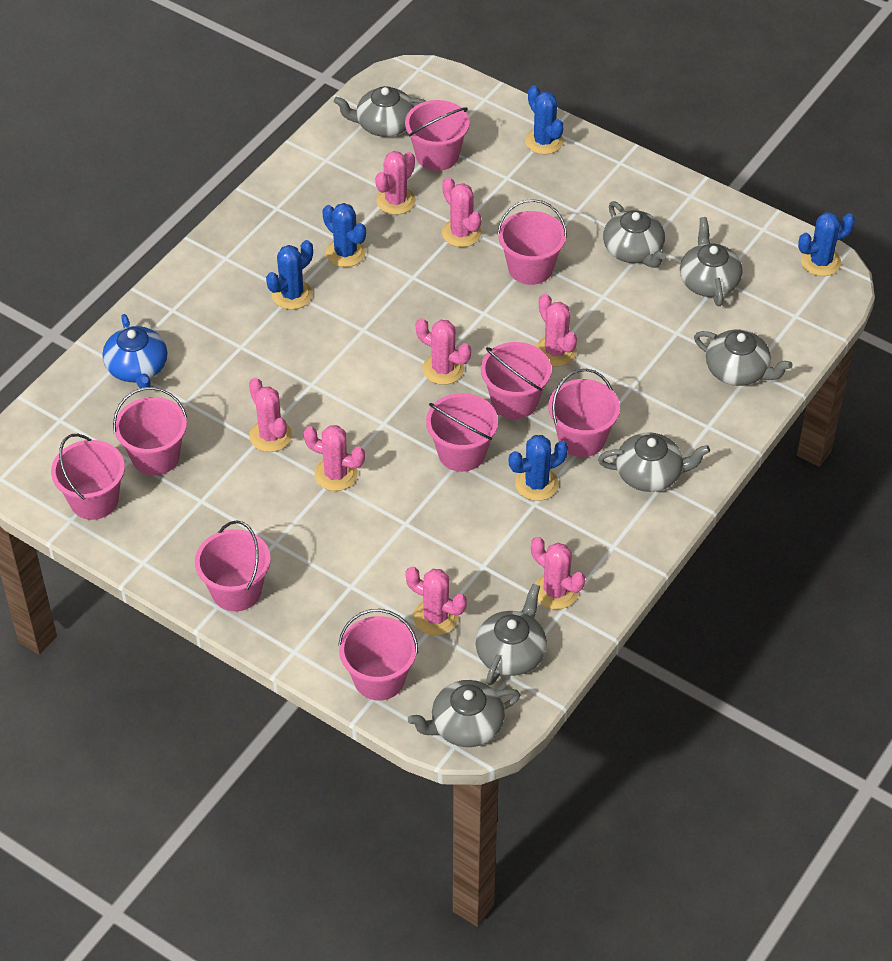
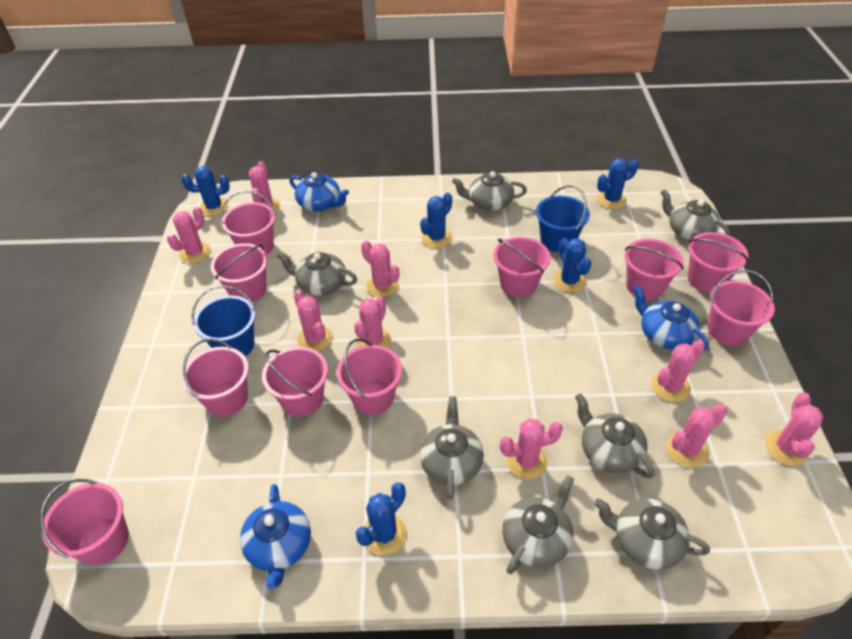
blue bucket: 0 -> 2
blue teapot: 1 -> 3
pink bucket: 9 -> 10
pink cactus: 8 -> 9

